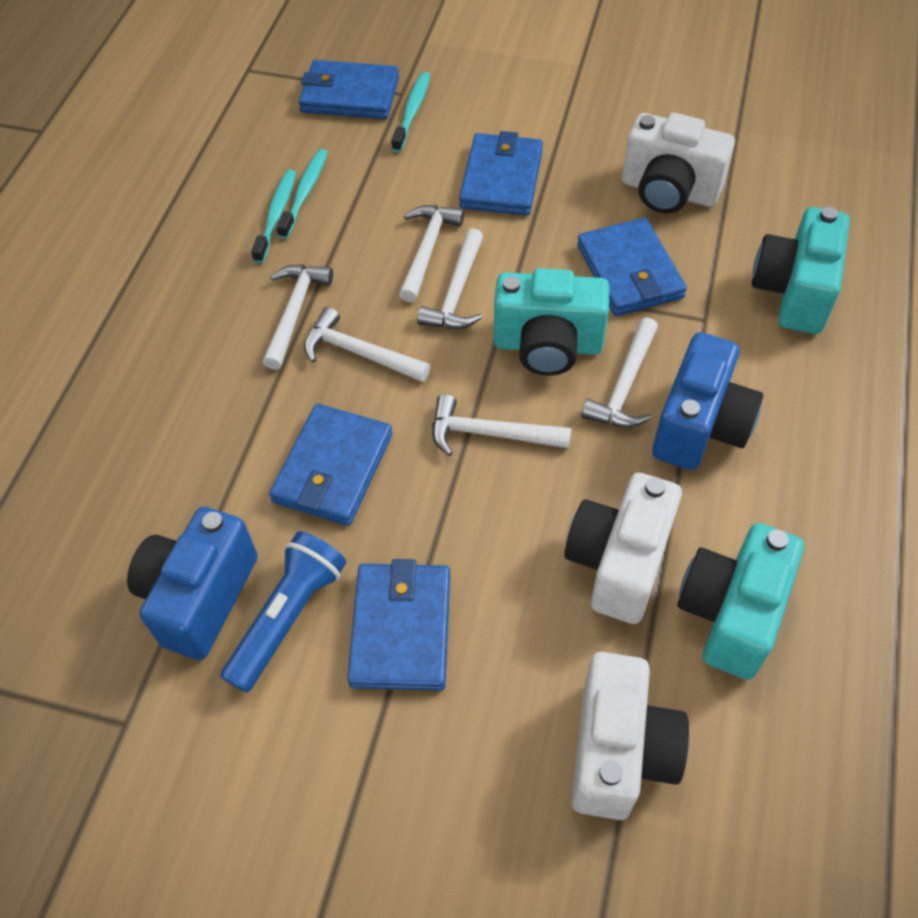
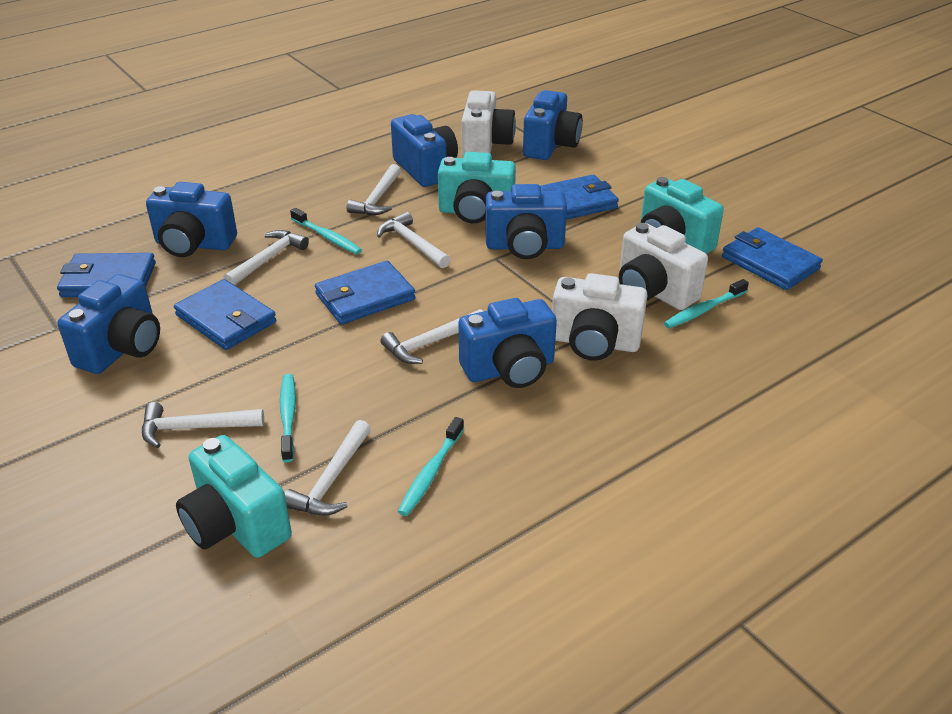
blue camera: 2 -> 6
blue flashlight: 1 -> 0
turquoise toothbrush: 3 -> 4

